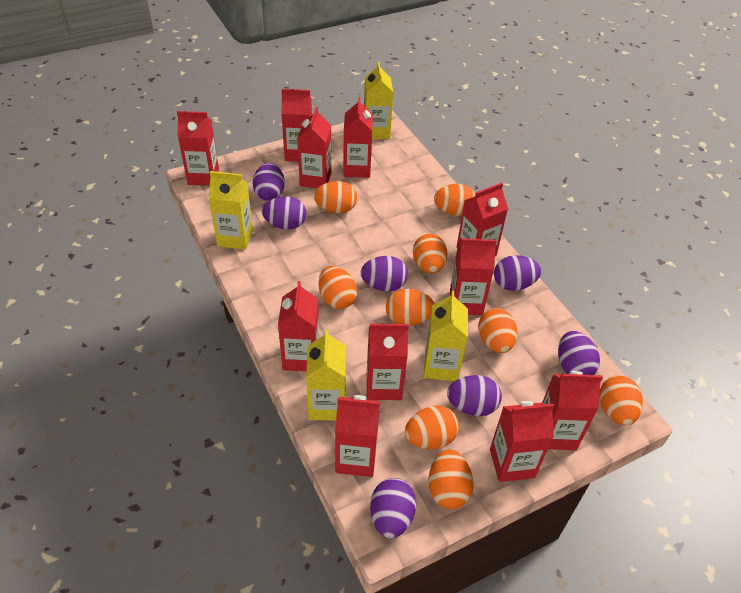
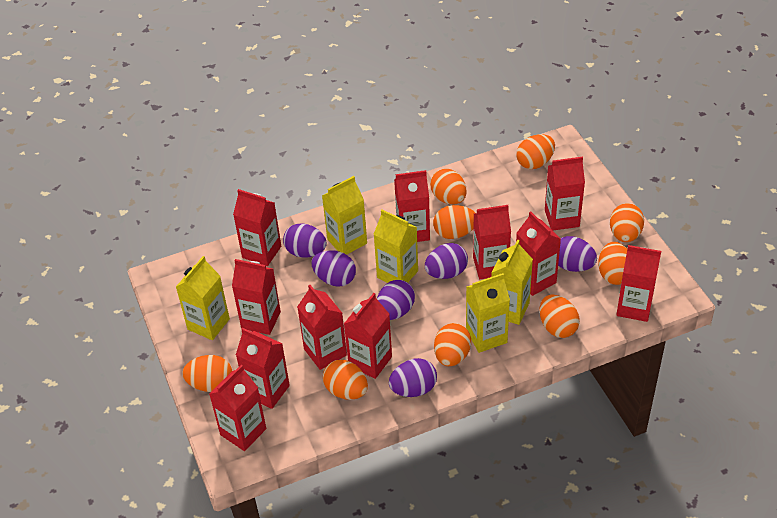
purple egg: 7 -> 6
yellow carton: 4 -> 5

